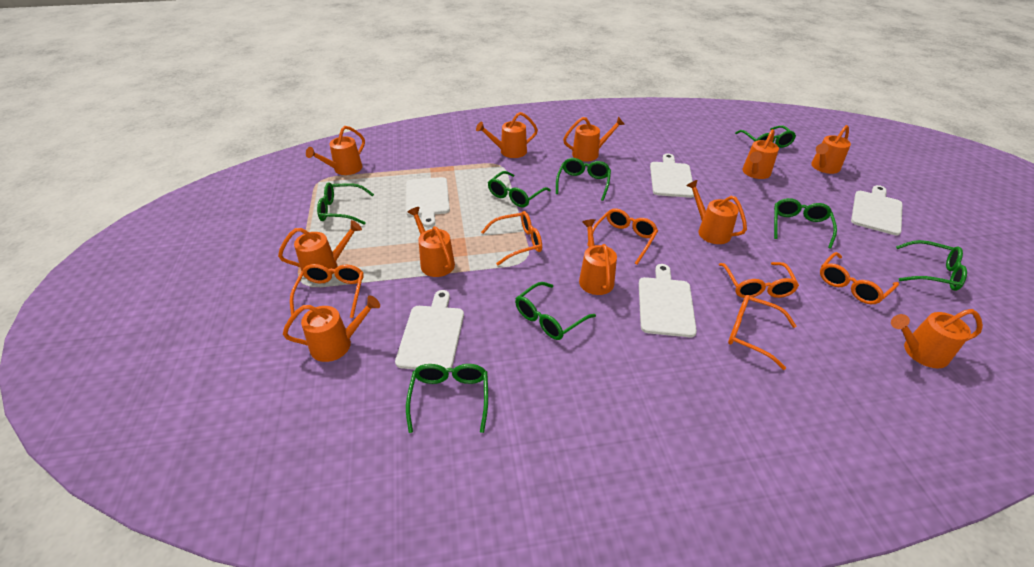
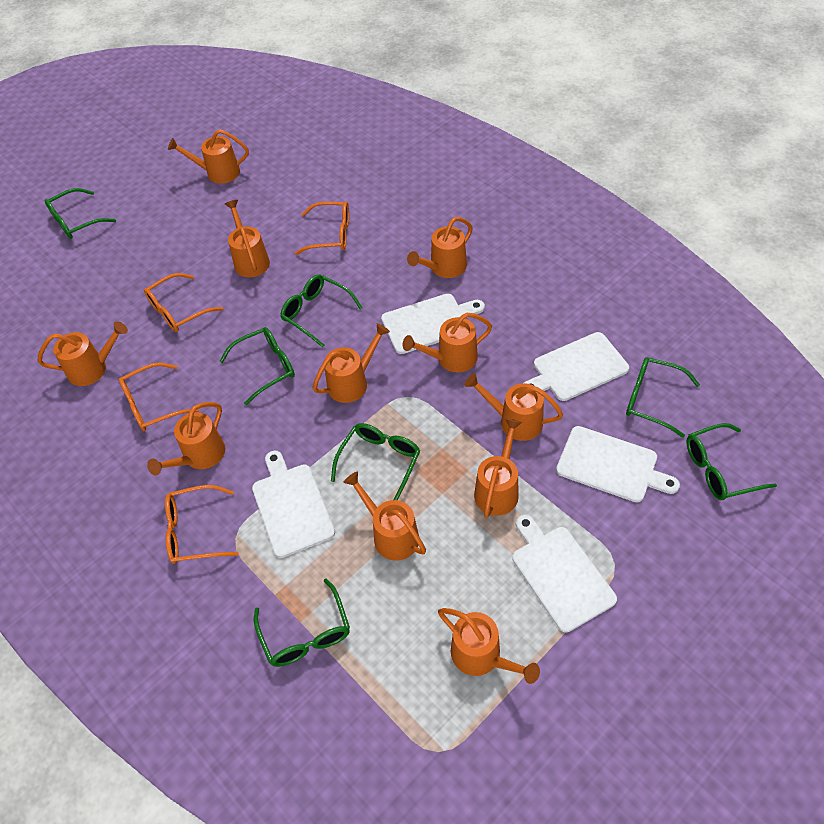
green glasses: 8 -> 7
orange glasses: 6 -> 4

